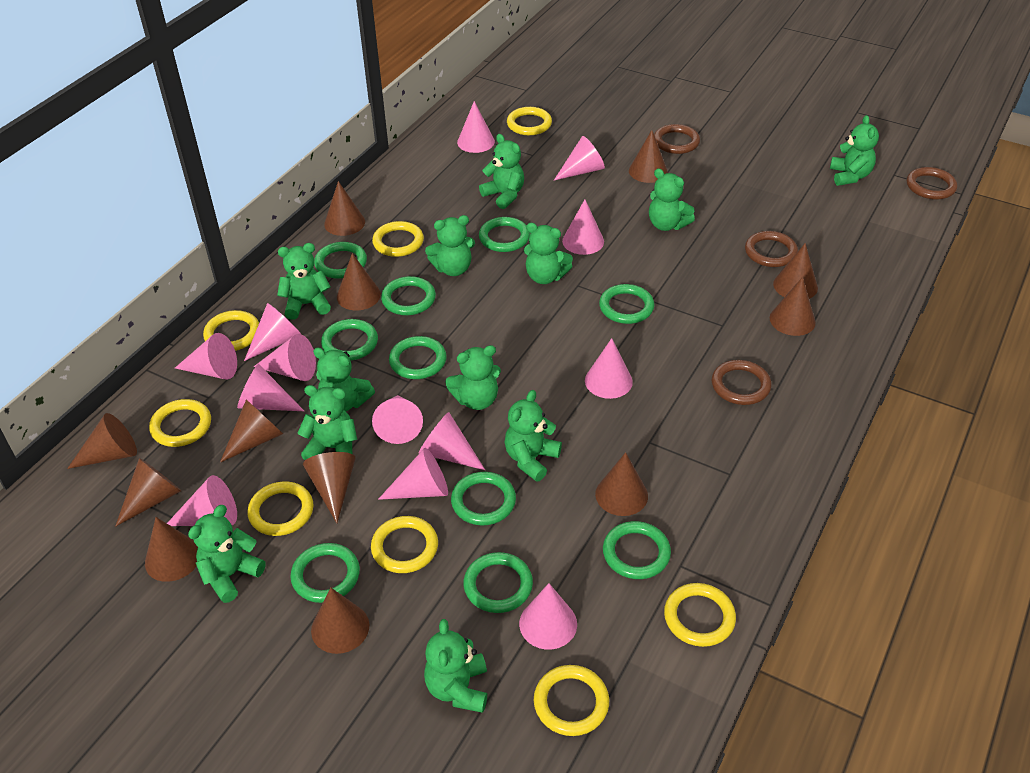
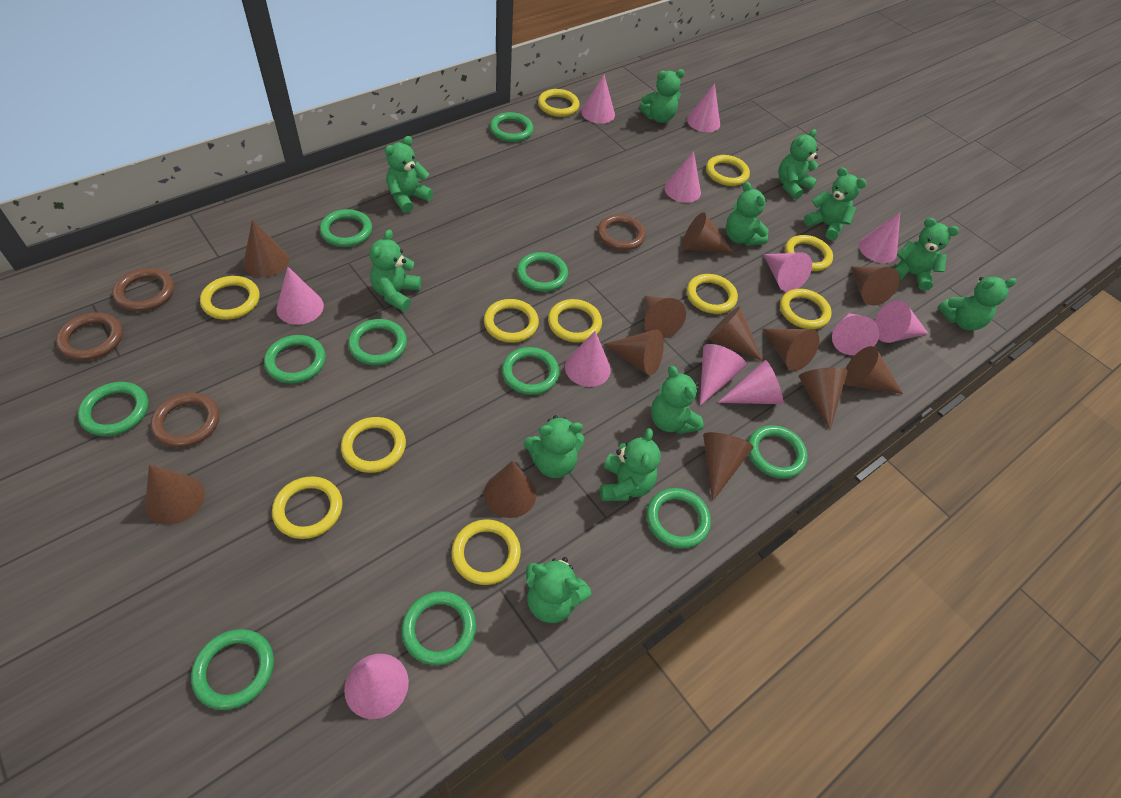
green ring: 10 -> 11
pink cone: 13 -> 12
yellow ring: 8 -> 11

